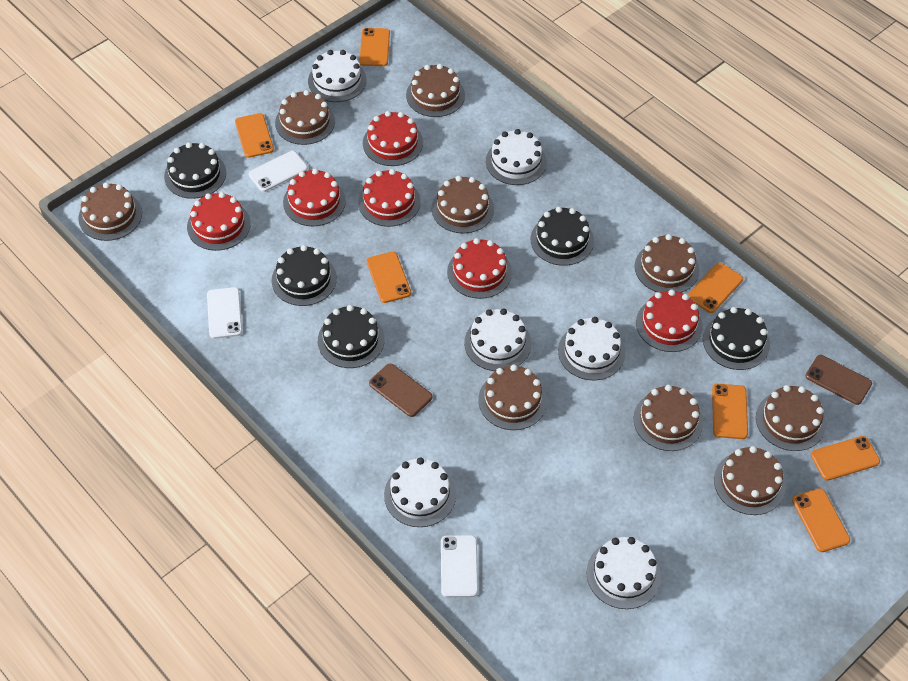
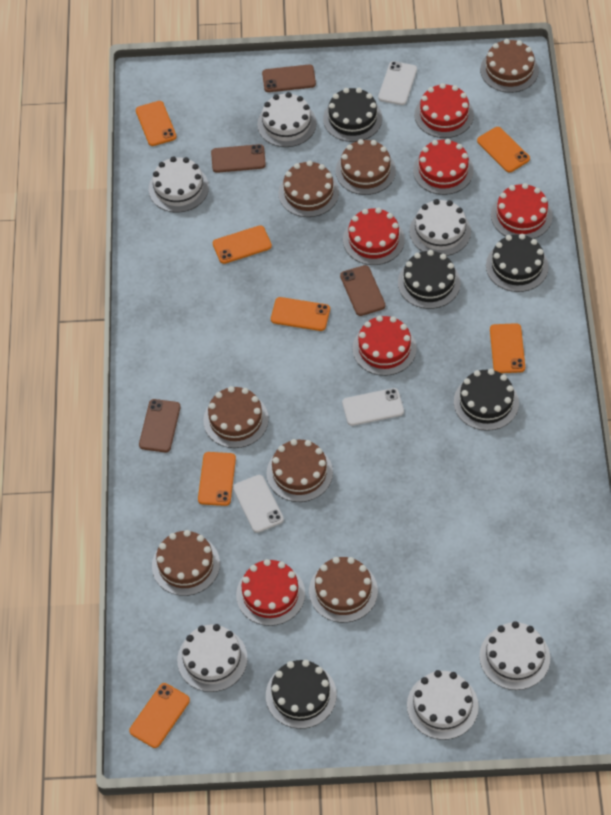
brown cake: 9 -> 7
brown phone: 2 -> 4

